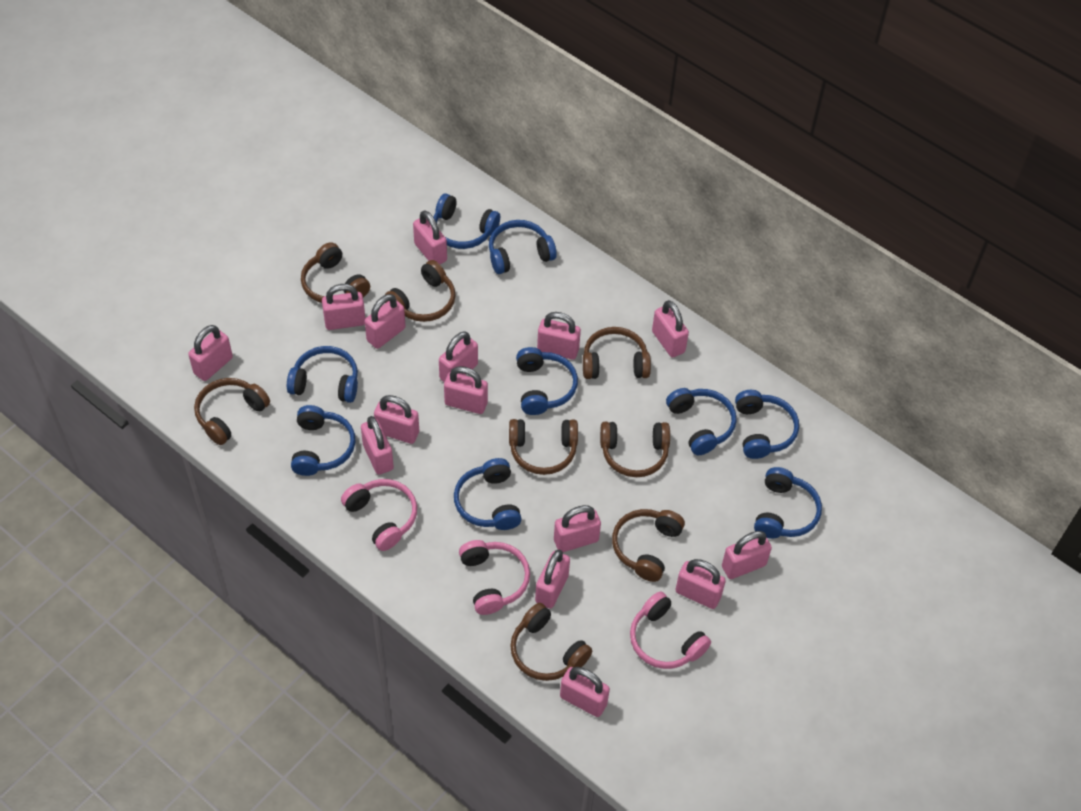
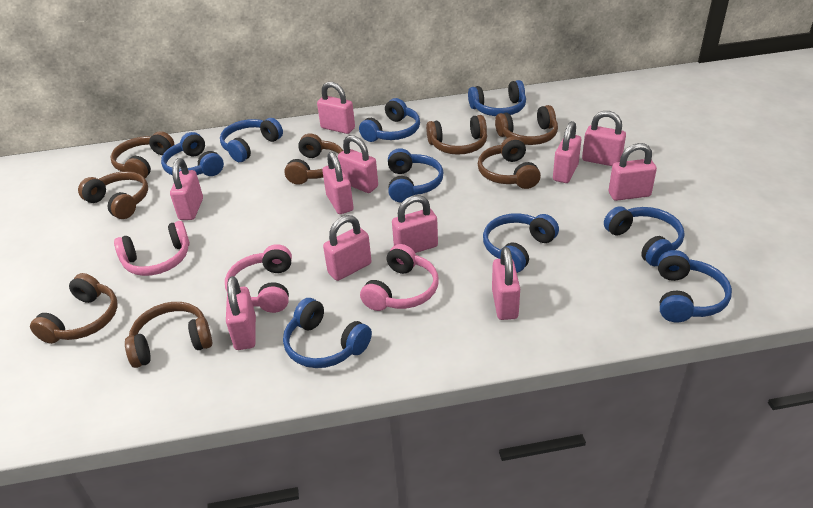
pink padlock: 15 -> 11

